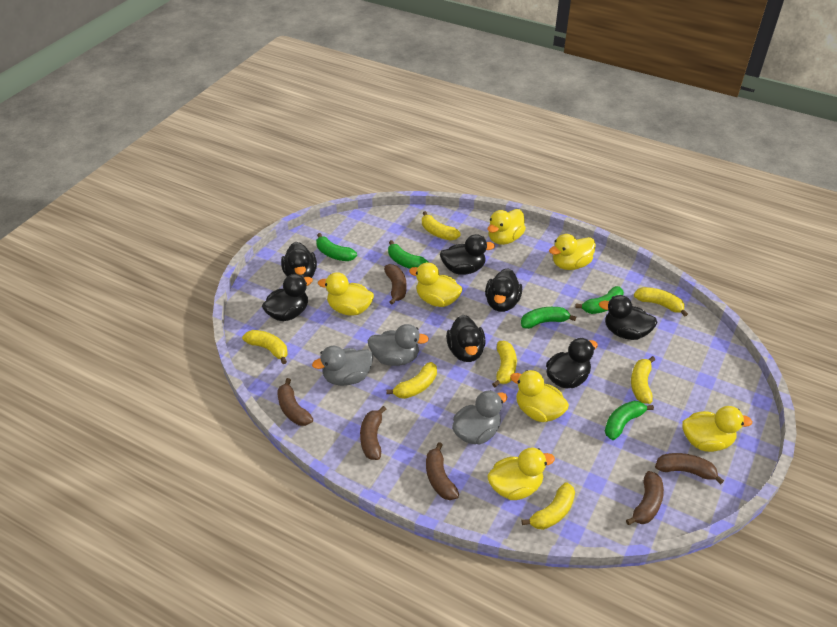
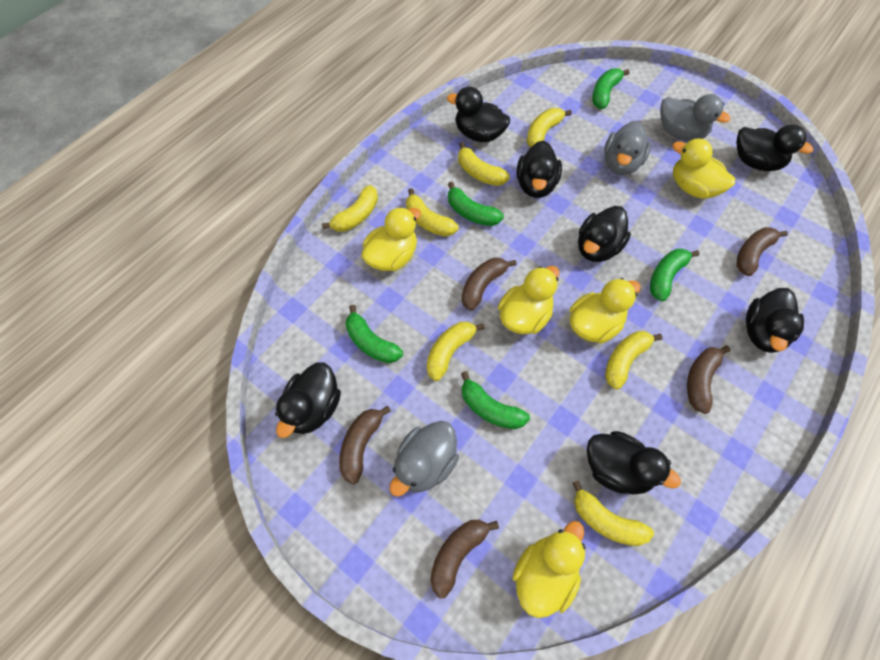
brown banana: 6 -> 5
yellow duck: 7 -> 5

